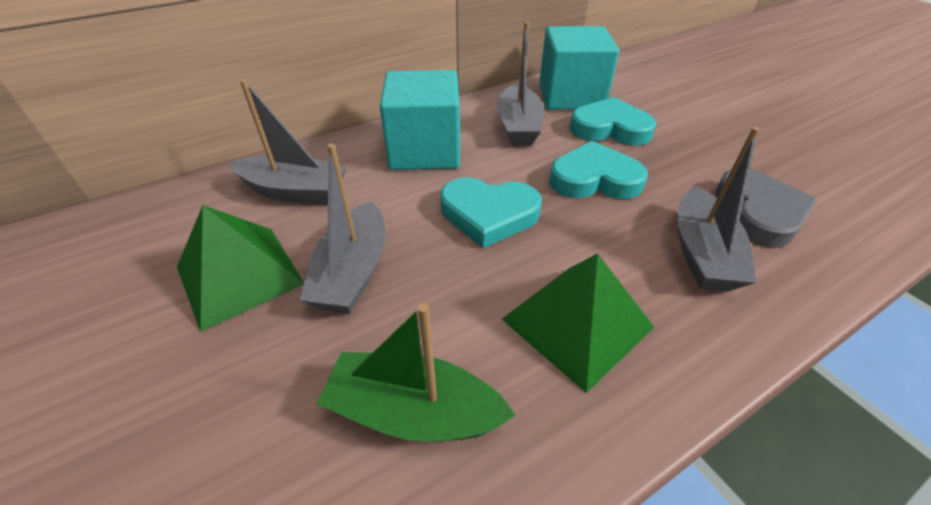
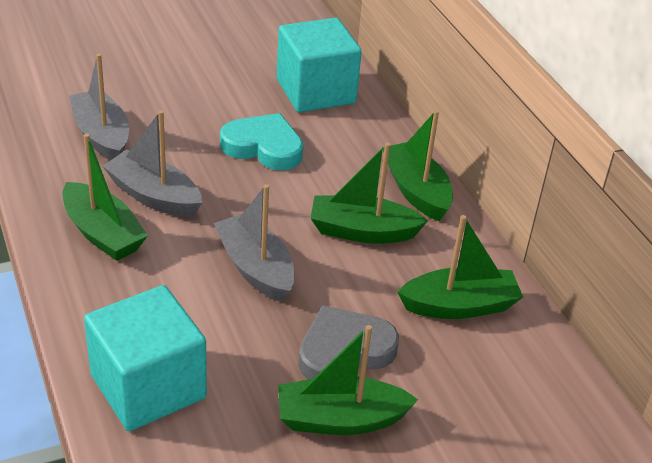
green boat: 1 -> 5
green pyramid: 2 -> 0
grey boat: 4 -> 3
turquoise heart: 3 -> 1

